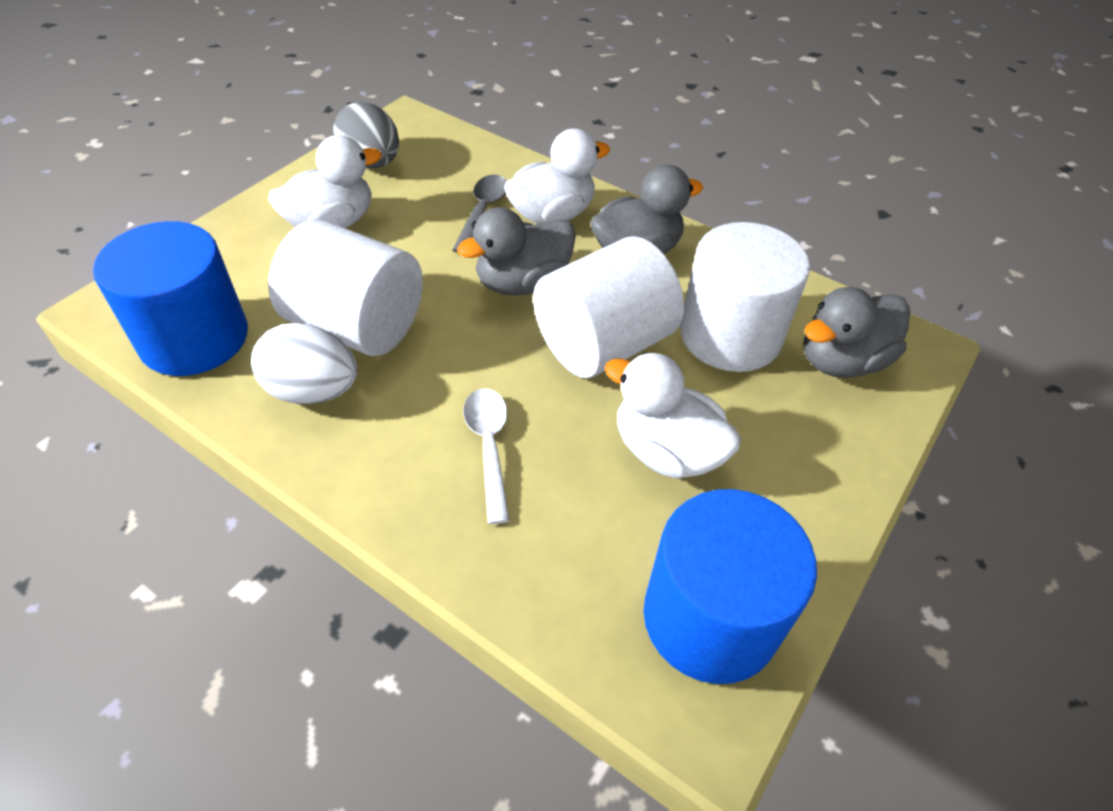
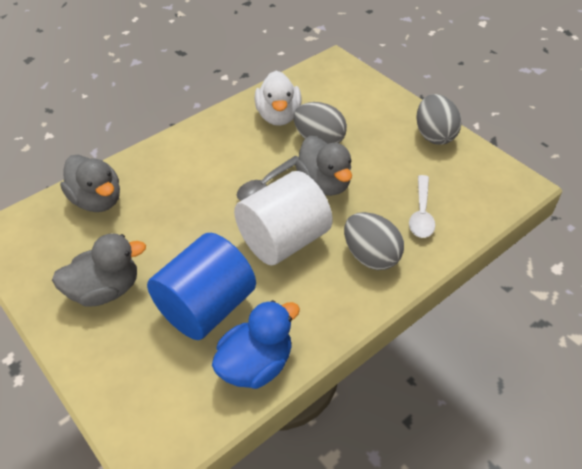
blue cylinder: 2 -> 1
blue duck: 0 -> 1
grey egg: 1 -> 3
white cylinder: 3 -> 1
white duck: 3 -> 1
white egg: 1 -> 0

